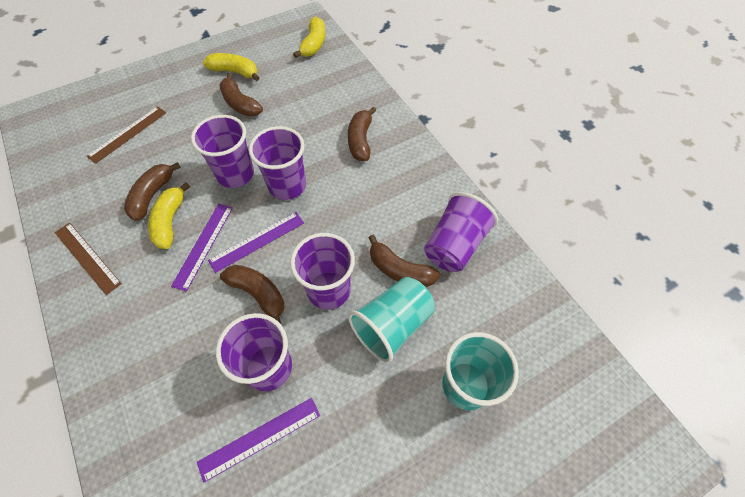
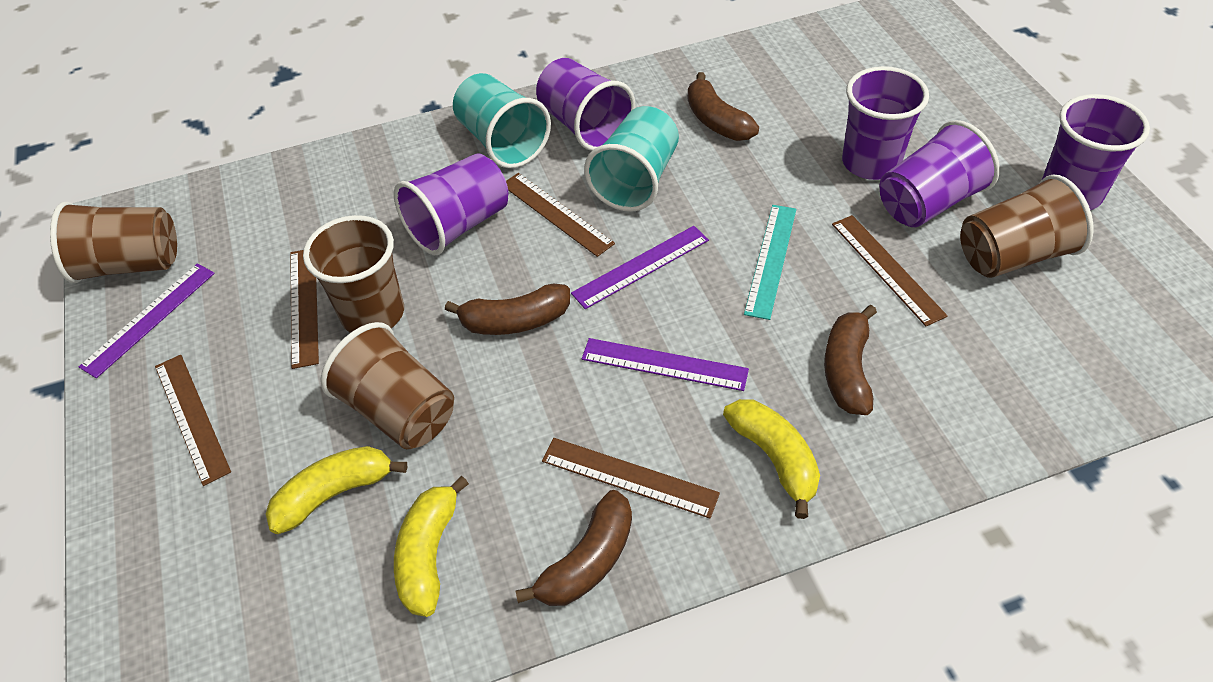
brown banana: 5 -> 4
brown cup: 0 -> 4
brown ruler: 2 -> 5
turquoise ruler: 0 -> 1

